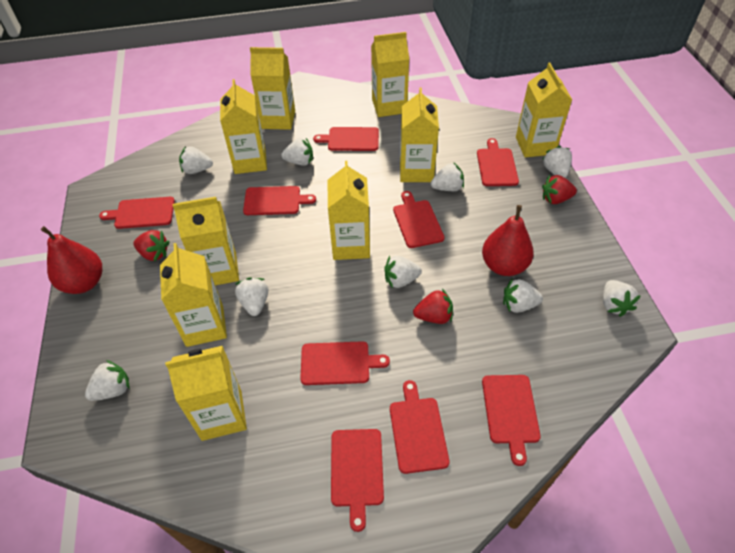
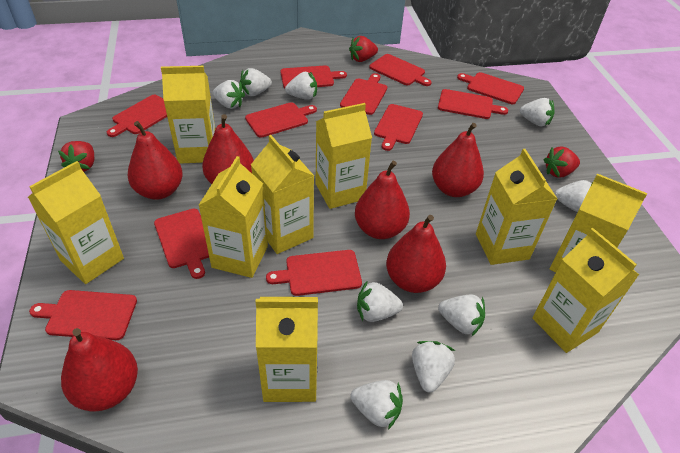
red cutting board: 9 -> 11
red pear: 2 -> 6

